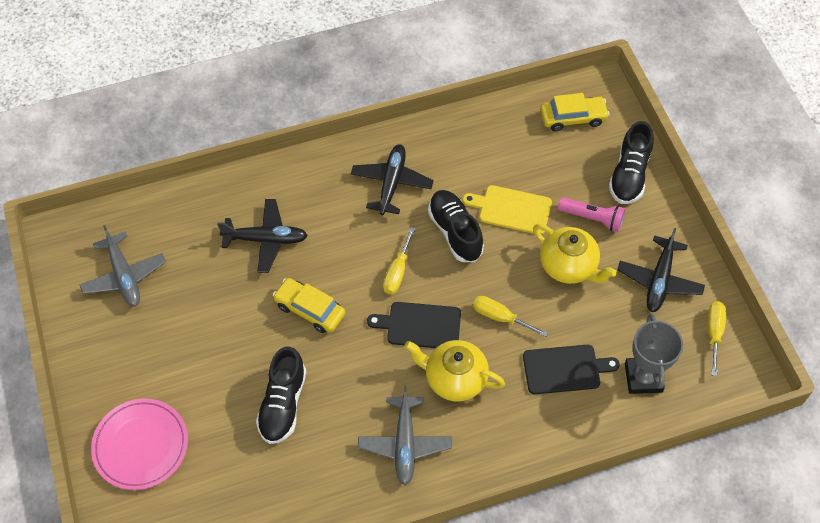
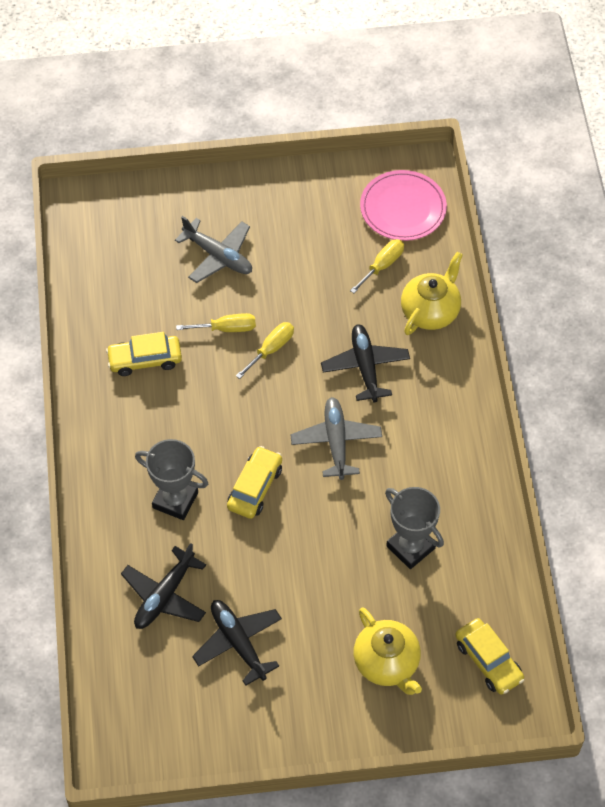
black cutting board: 2 -> 0
black shoe: 3 -> 0
grey trophy: 1 -> 2
pink flashlight: 1 -> 0
yellow car: 2 -> 3
yellow cutting board: 1 -> 0

